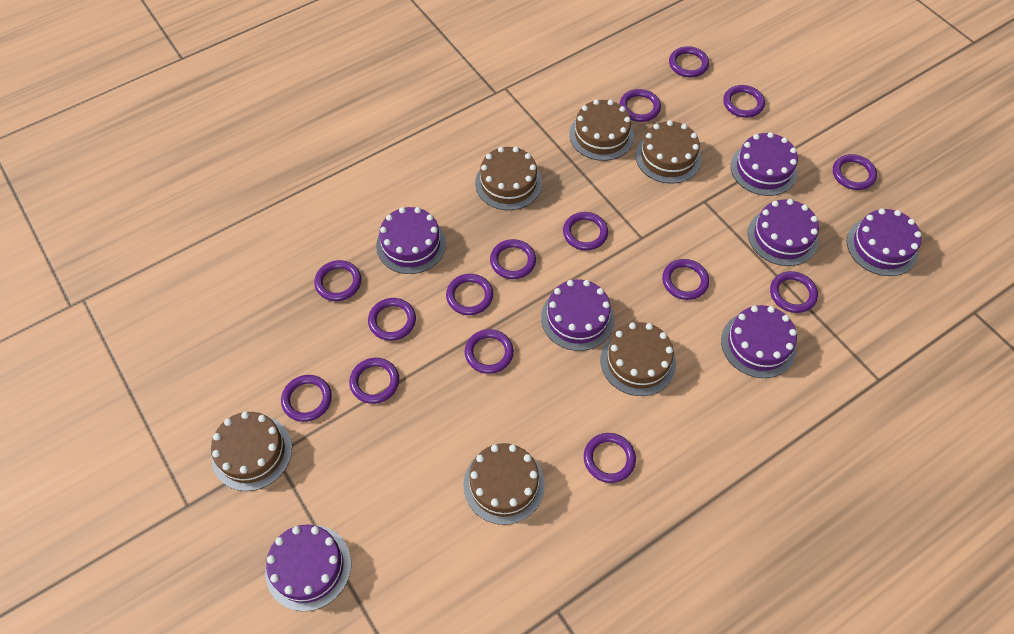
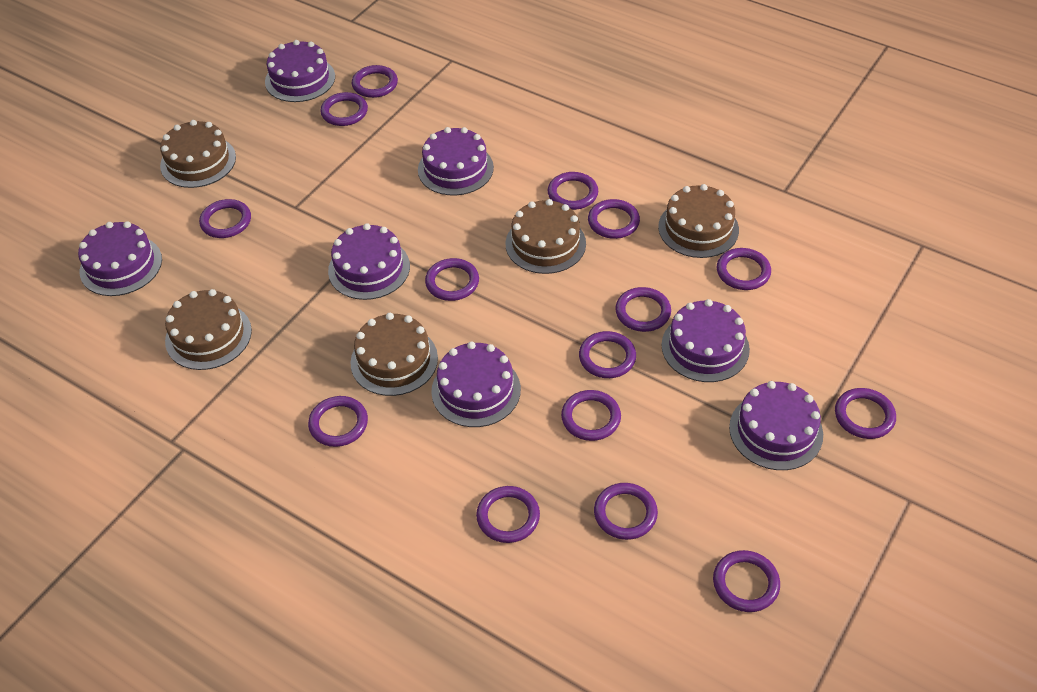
brown cake: 6 -> 5

